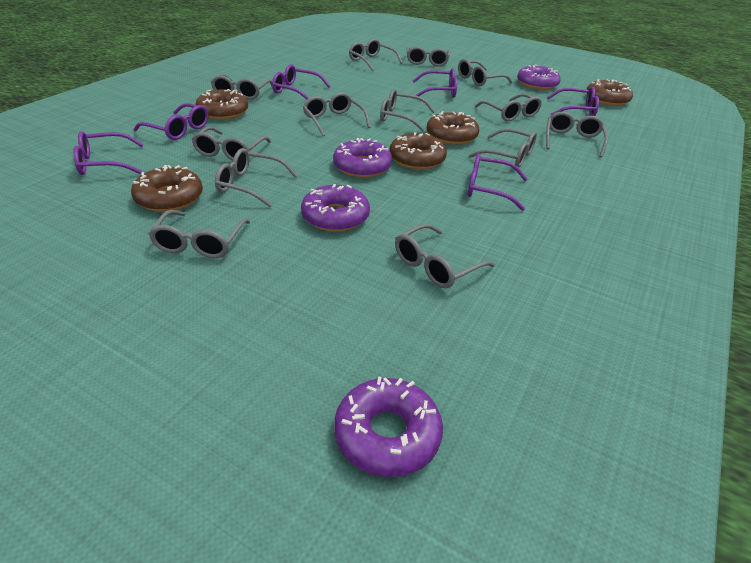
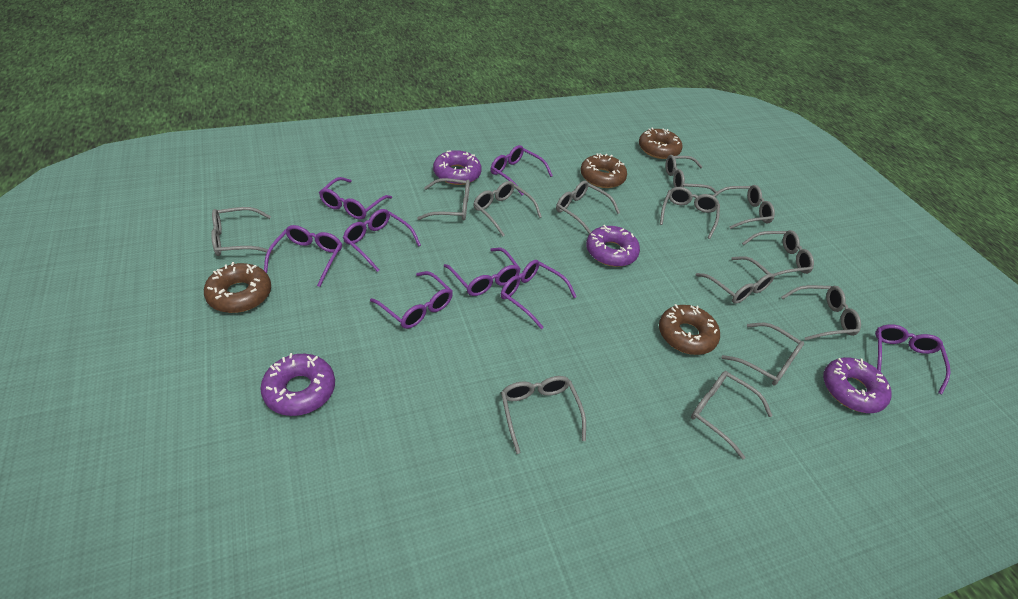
brown donut: 5 -> 4
purple glasses: 6 -> 8

